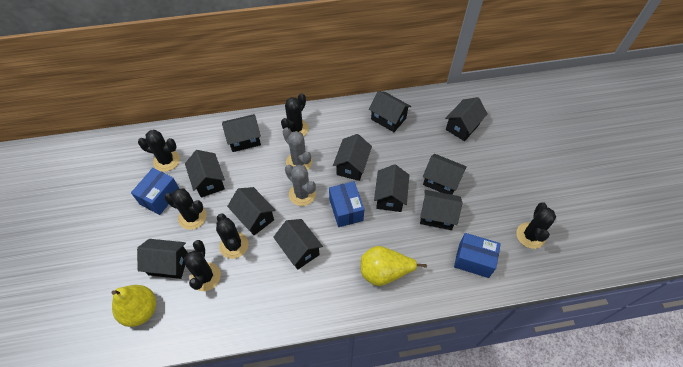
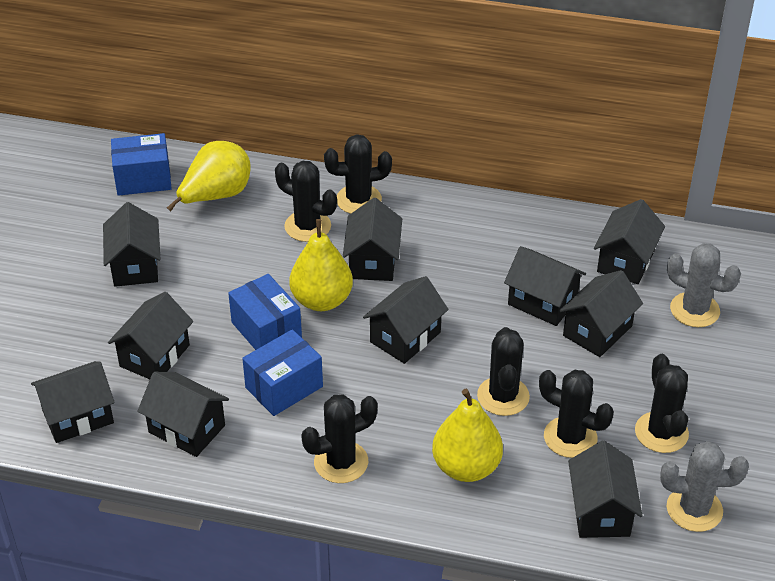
black house: 11 -> 10
yellow pear: 2 -> 3

